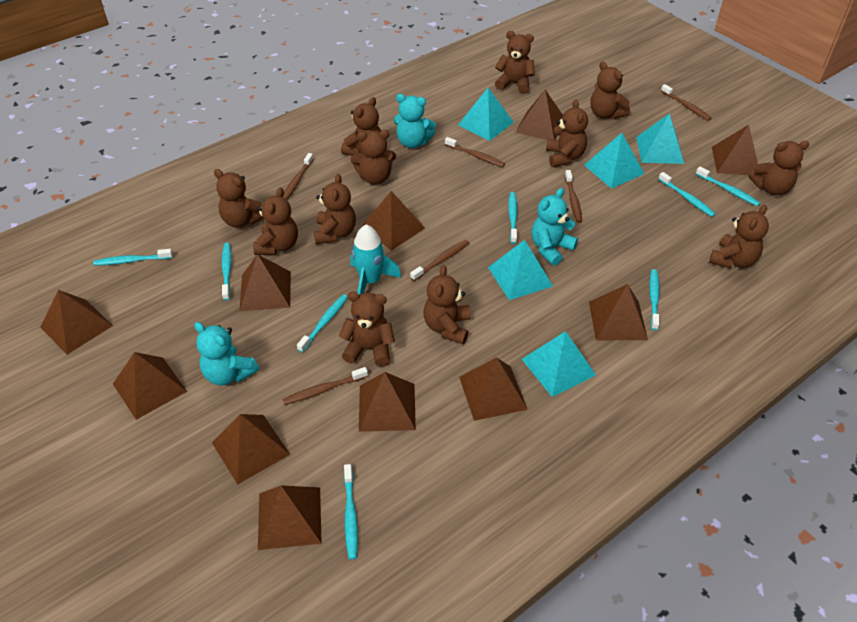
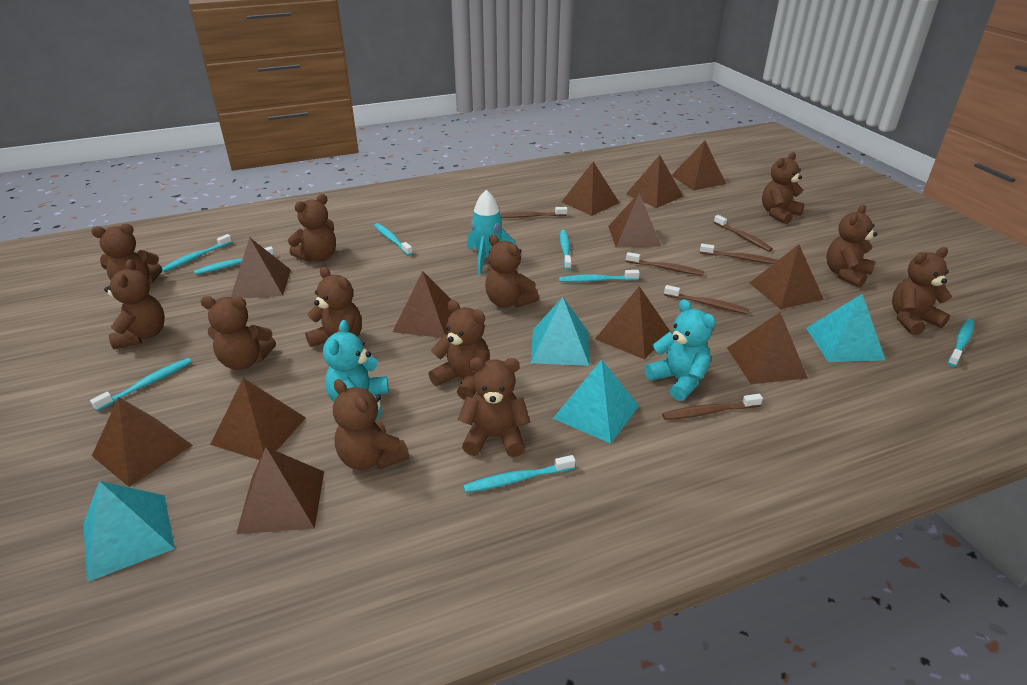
brown pyramid: 11 -> 12
turquoise pyramid: 5 -> 4
turquoise teddy bear: 3 -> 2

